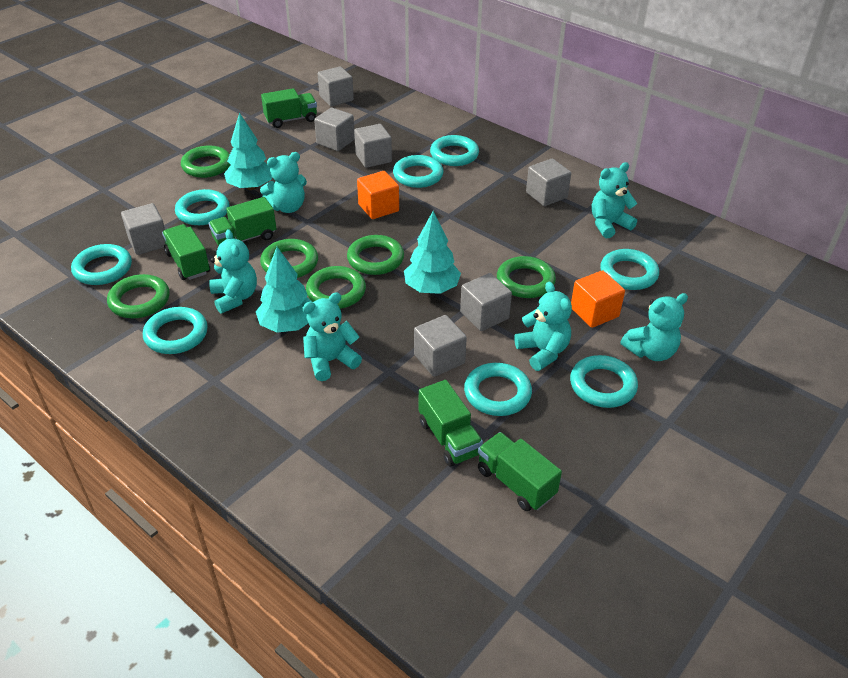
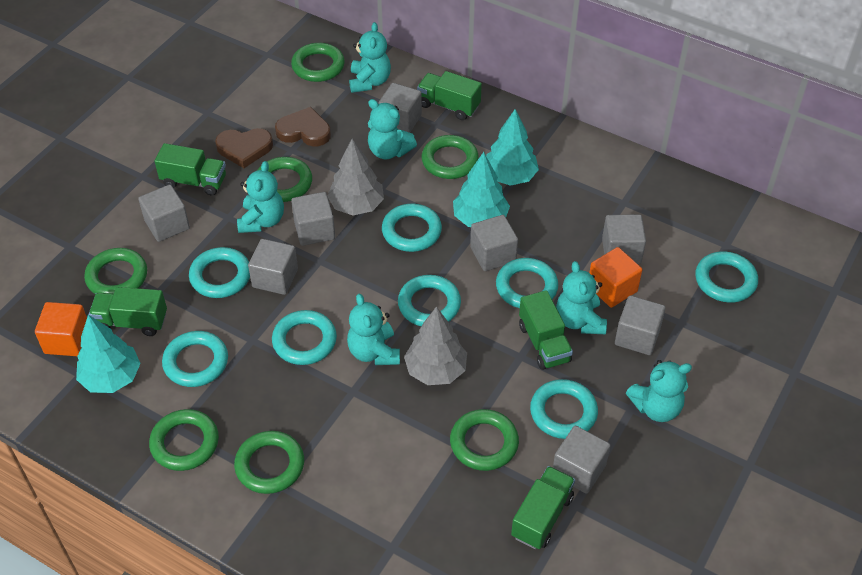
brown heart: 0 -> 2
green ring: 6 -> 7
grey cube: 7 -> 8
grey tree: 0 -> 2

